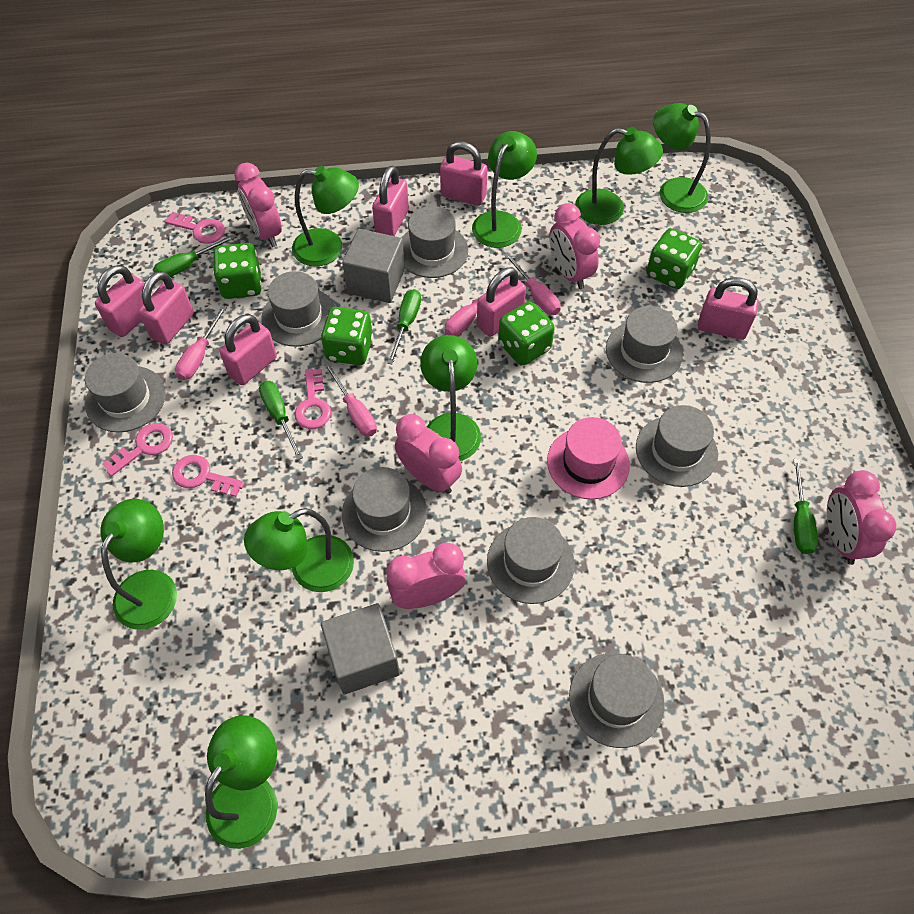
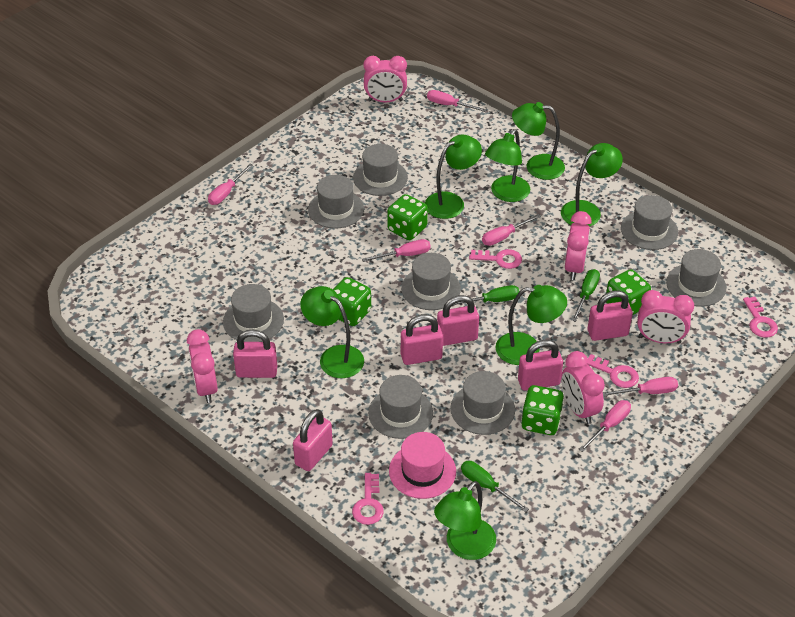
green lamp: 8 -> 7
green screwdriver: 4 -> 3
grey cube: 2 -> 0
pink padlock: 7 -> 6
pink screwdriver: 4 -> 6

